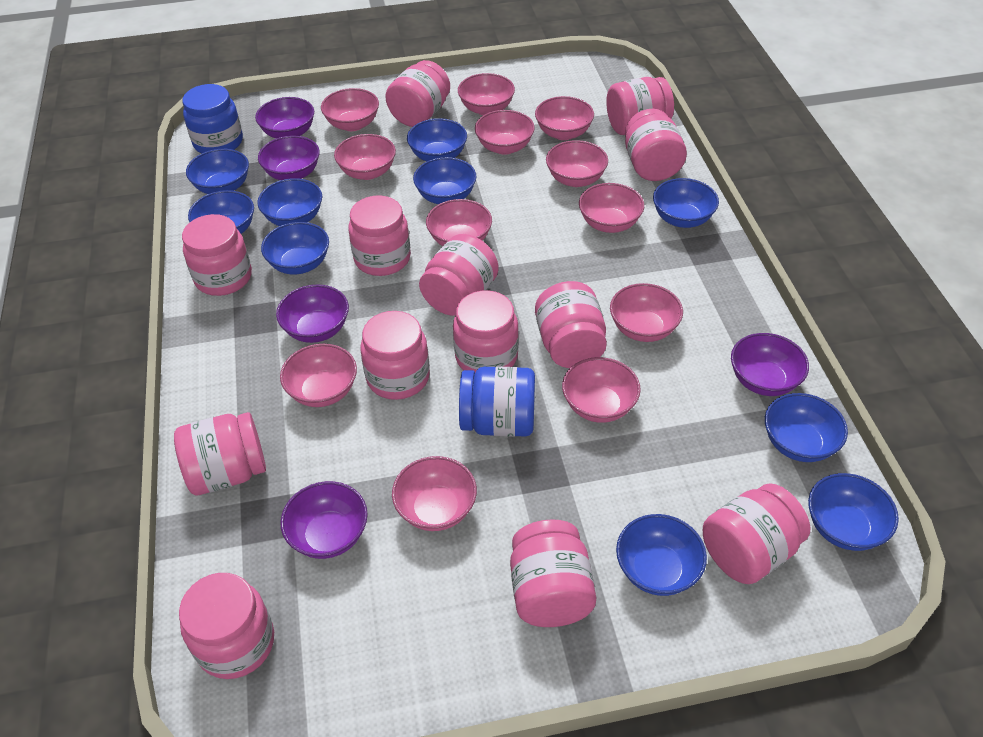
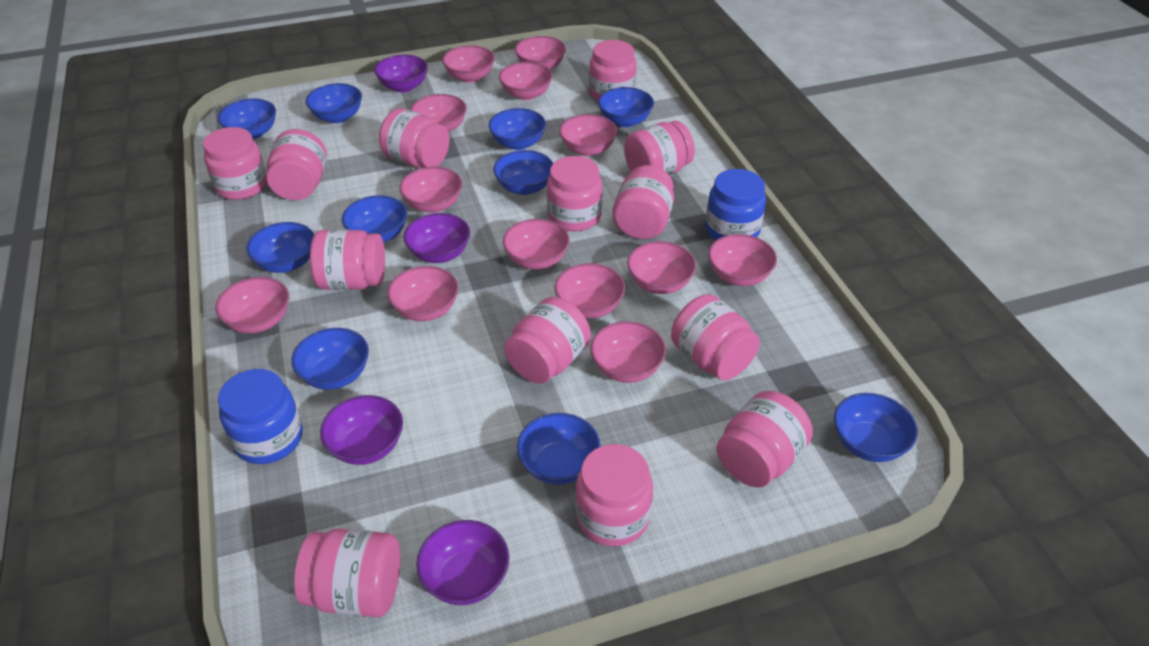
pink bowl: 12 -> 13
purple bowl: 5 -> 4

